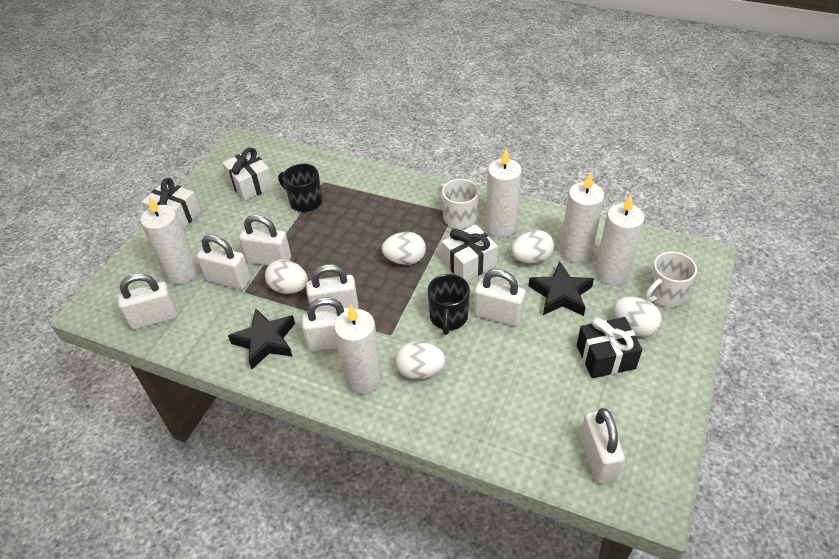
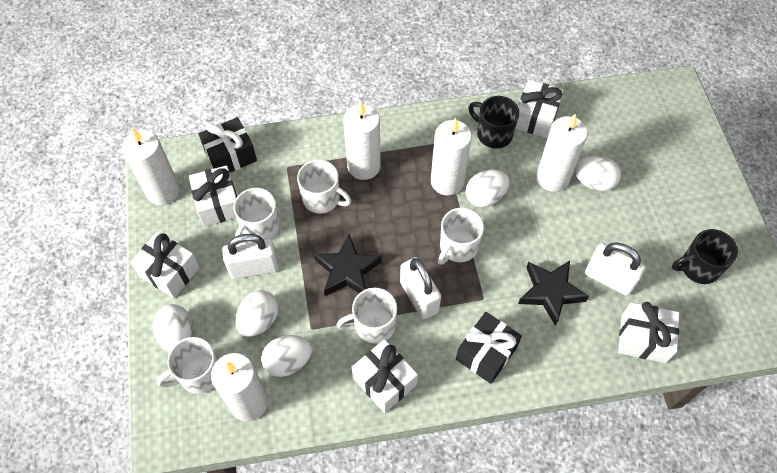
black gift: 1 -> 2
white gift: 3 -> 5
white mug: 2 -> 5
white padlock: 7 -> 3

